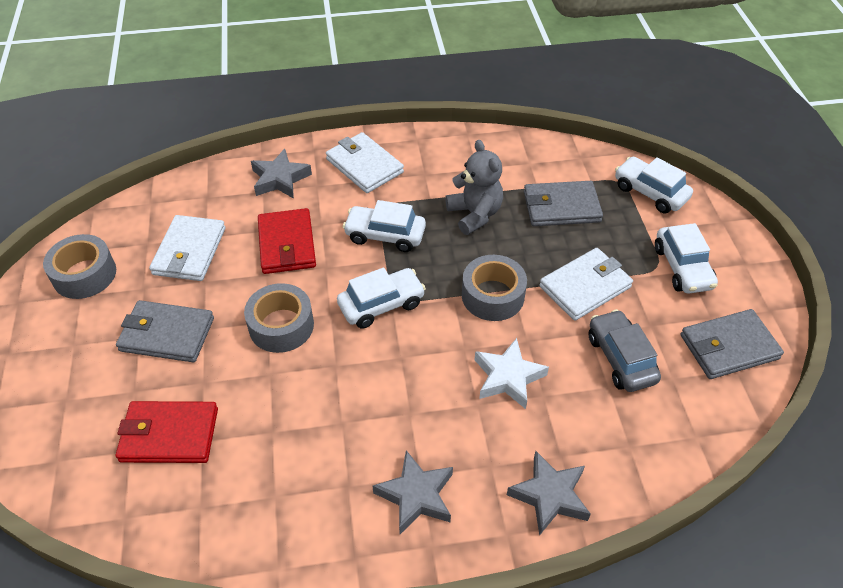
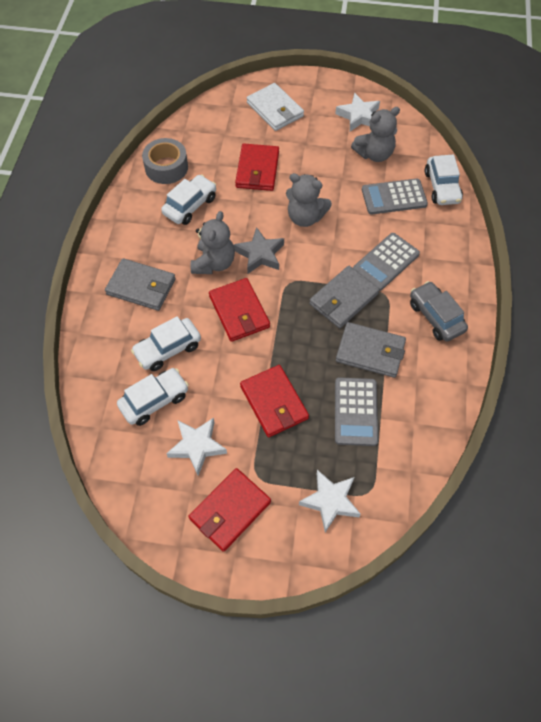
grey calculator: 0 -> 3
grey star: 3 -> 1
grey tape: 3 -> 1
grey teddy bear: 1 -> 3
red wallet: 2 -> 4
white star: 1 -> 3
white wallet: 3 -> 1

